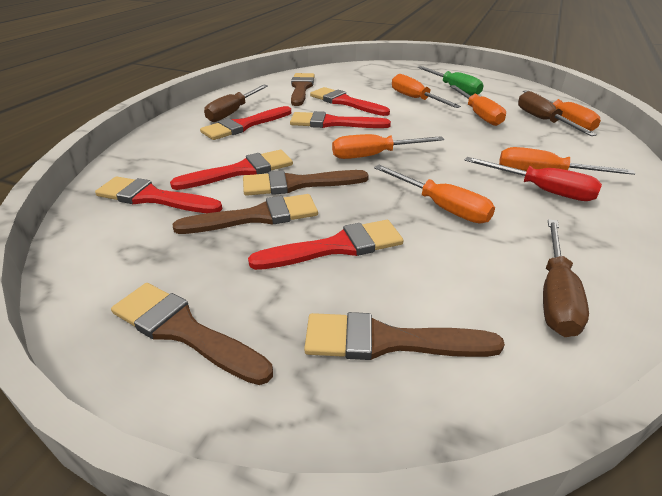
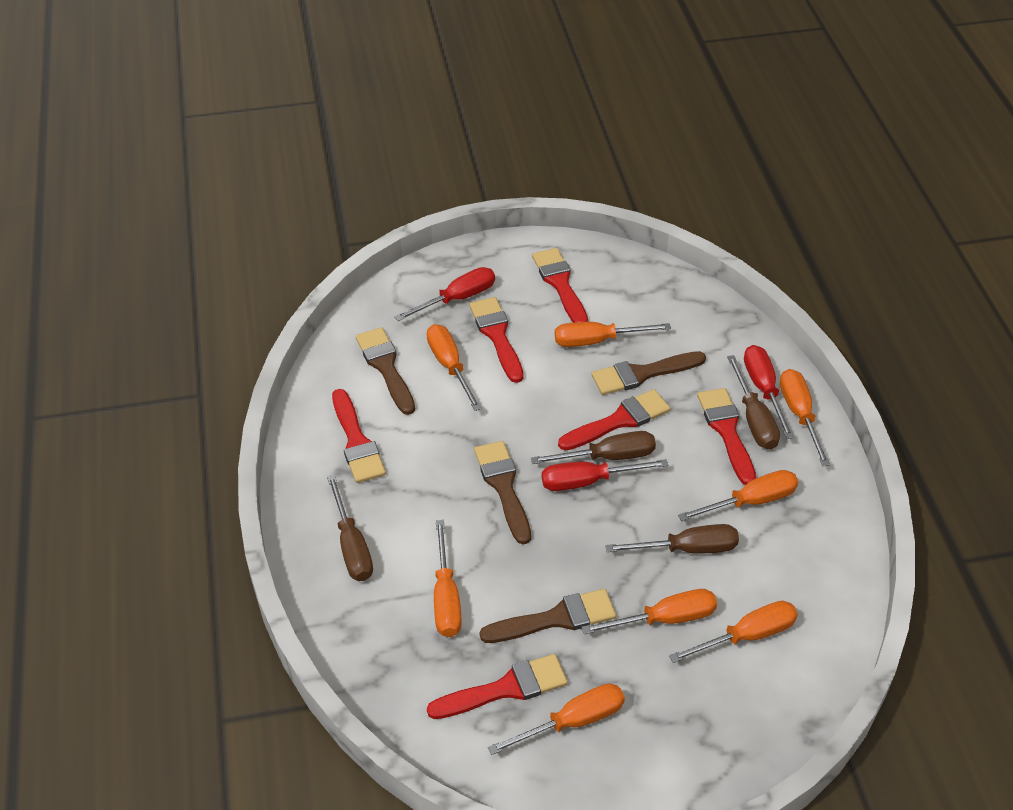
brown brush: 5 -> 4
brown screwdriver: 3 -> 4
green screwdriver: 1 -> 0
orange screwdriver: 6 -> 8
red screwdriver: 1 -> 3

